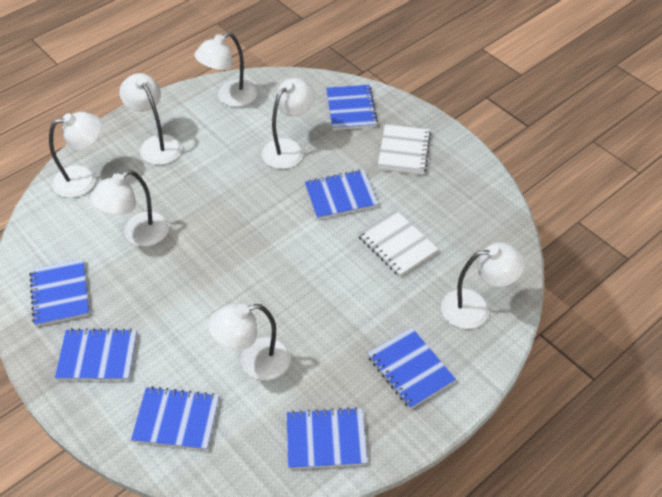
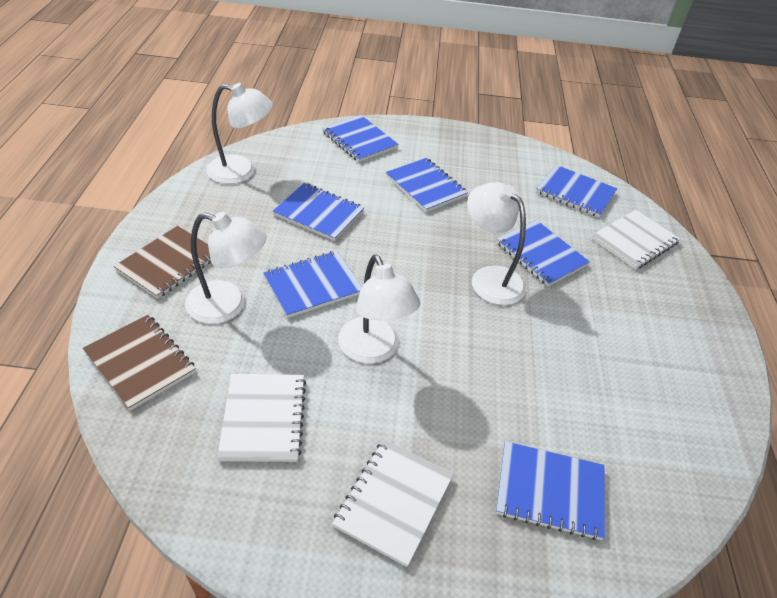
brown notebook: 0 -> 2
white lamp: 7 -> 4
white notebook: 2 -> 3

